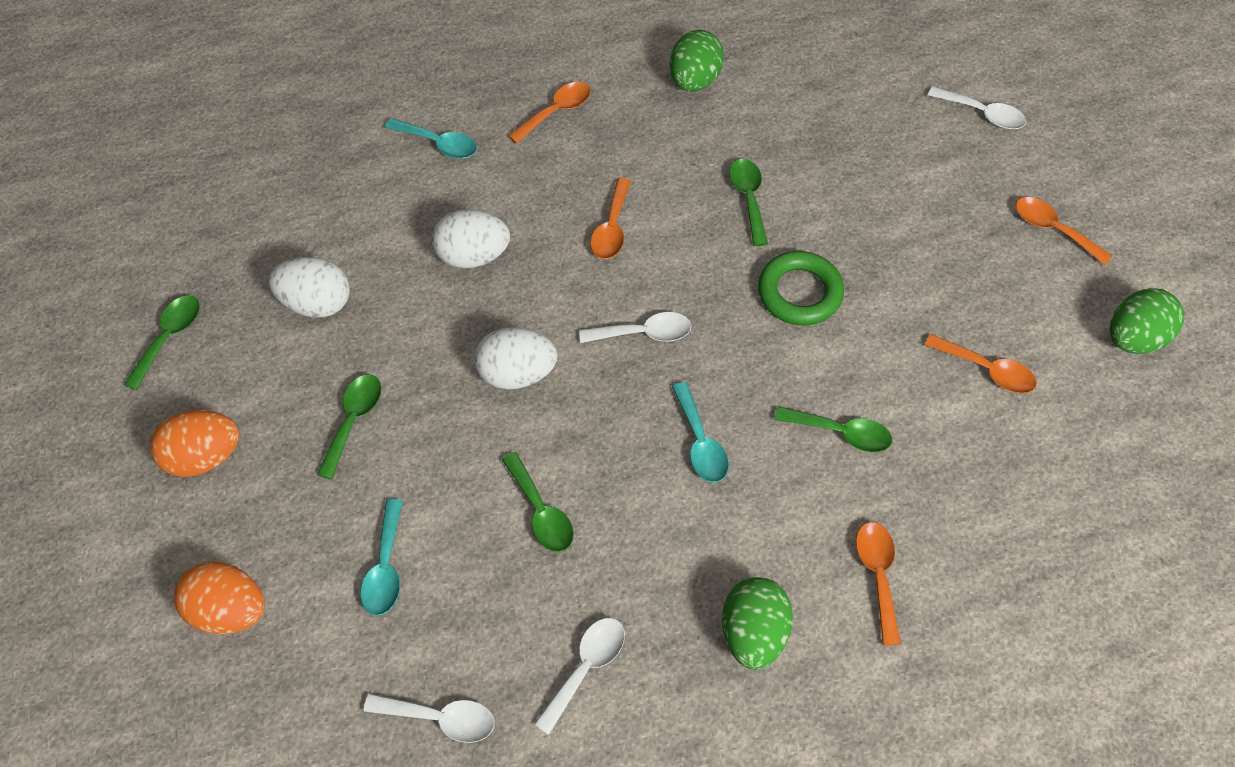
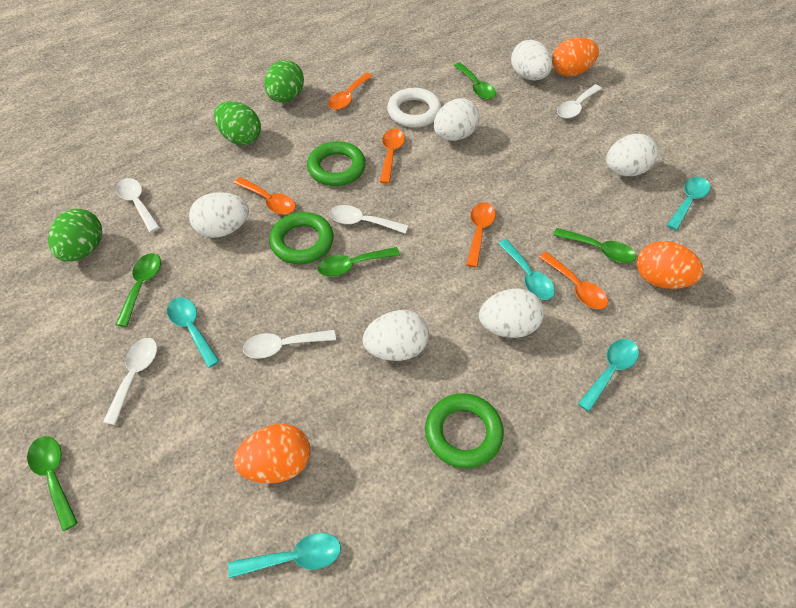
green ring: 1 -> 3
orange egg: 2 -> 3
turquoise spoon: 3 -> 5
white egg: 3 -> 6
white ring: 0 -> 1
white spoon: 4 -> 5

